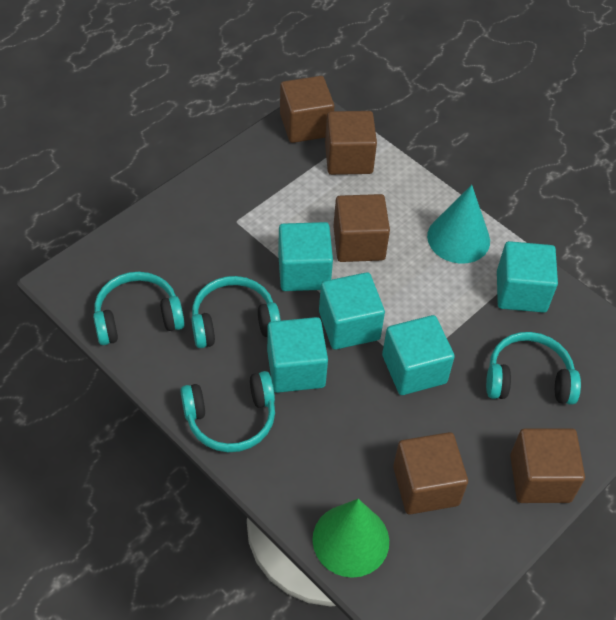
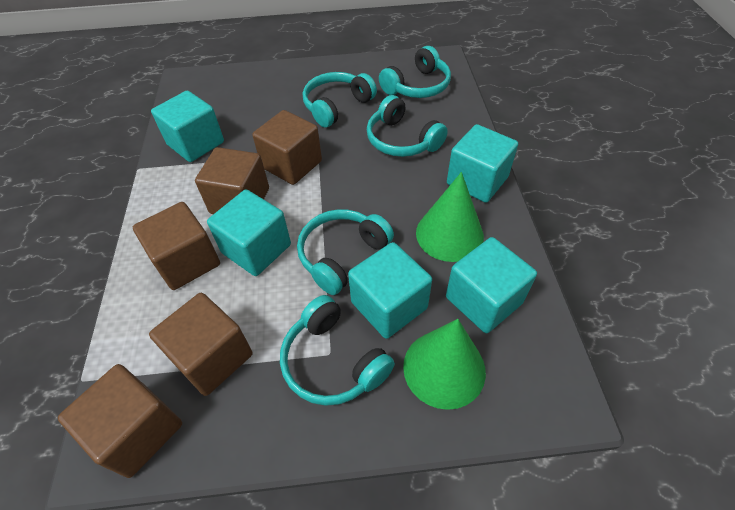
green cone: 1 -> 2
turquoise cone: 1 -> 0
turquoise headphones: 4 -> 5

